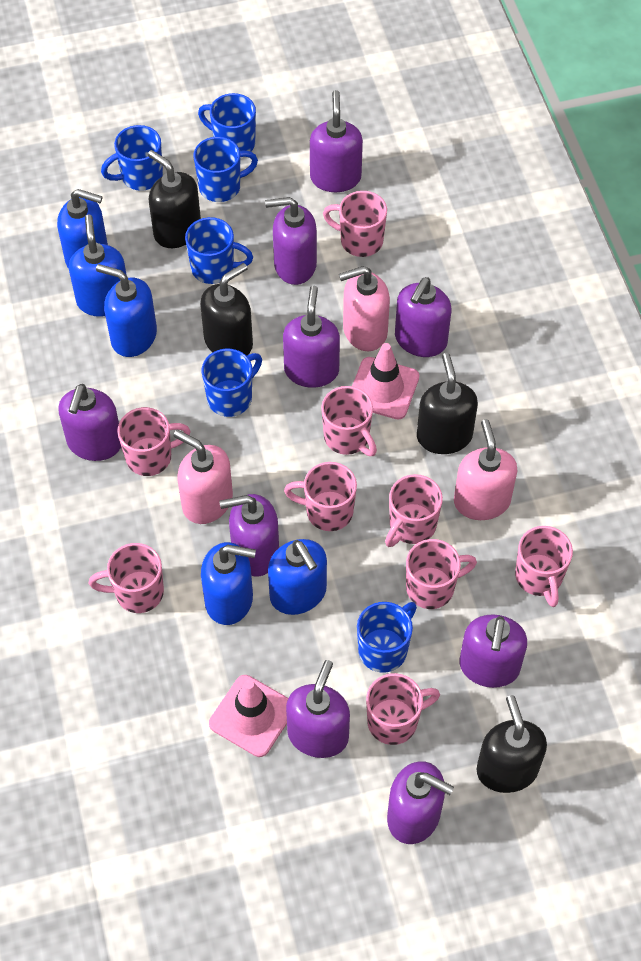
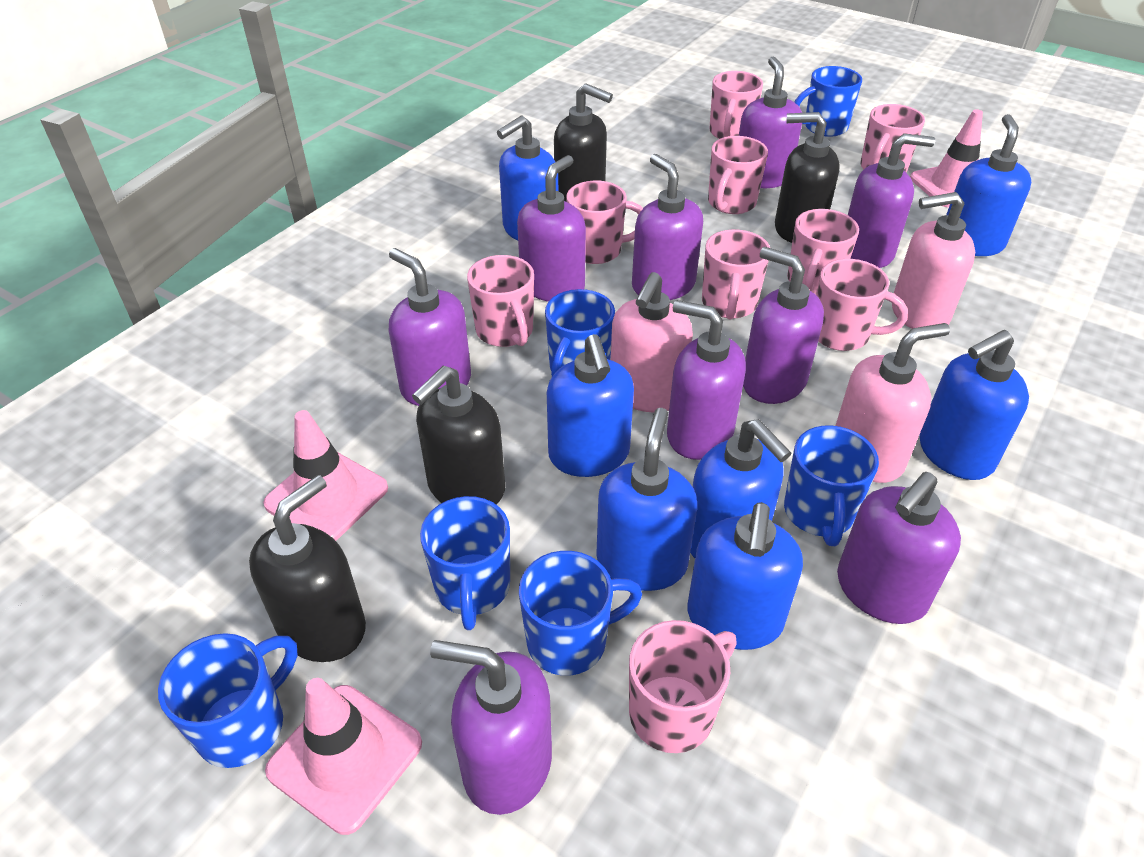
blue soap dispenser: 5 -> 7
pink traffic cone: 2 -> 3

